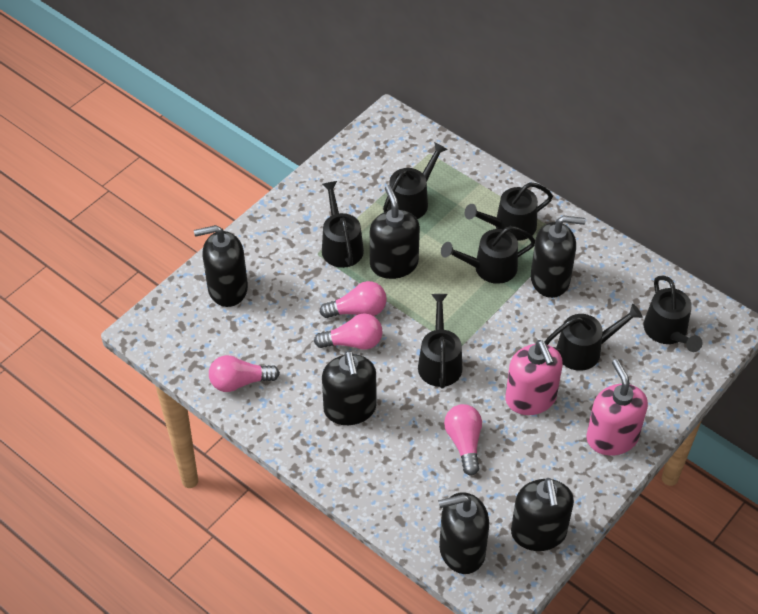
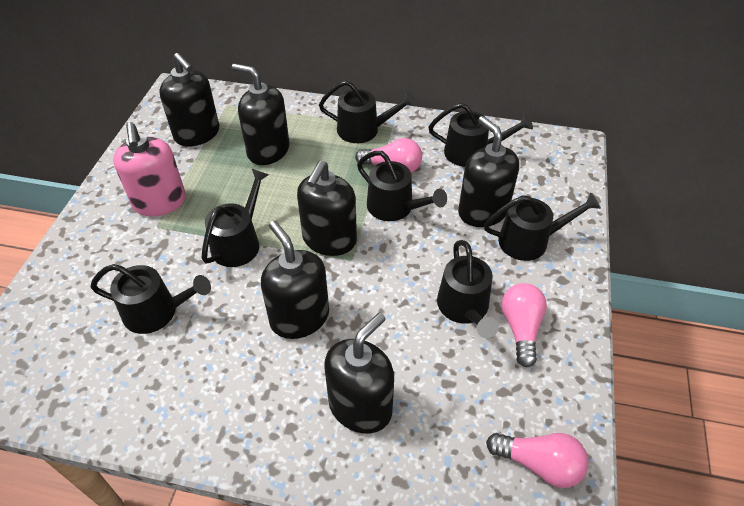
pink light bulb: 4 -> 3
pink soap dispenser: 2 -> 1

